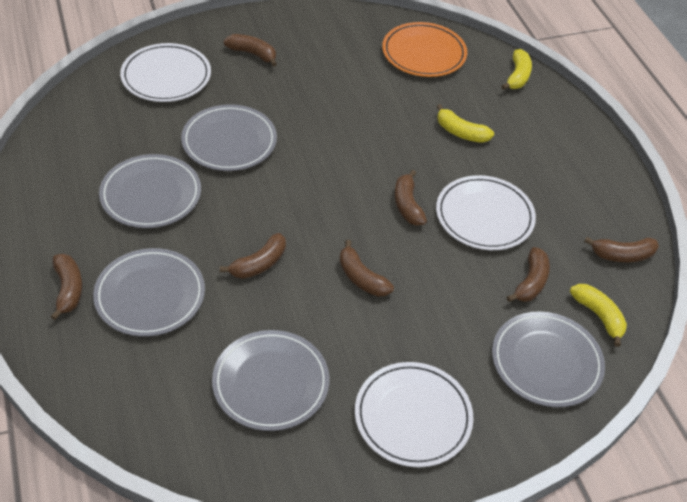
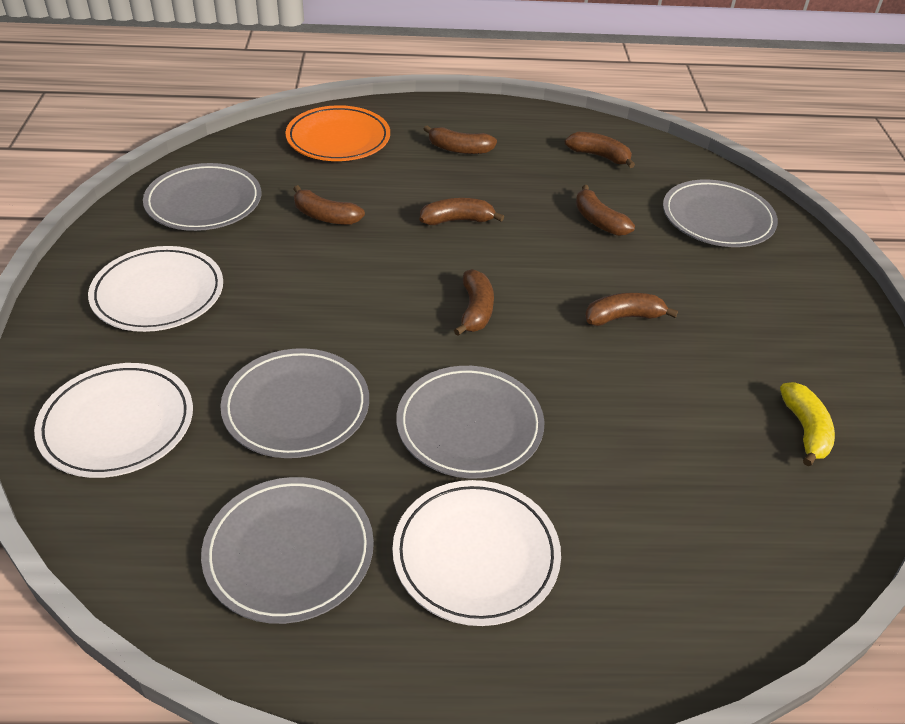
yellow banana: 3 -> 1

